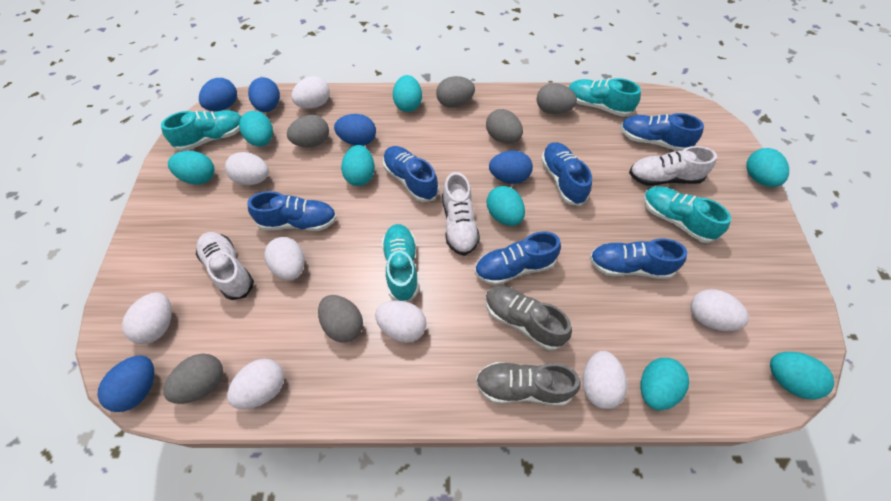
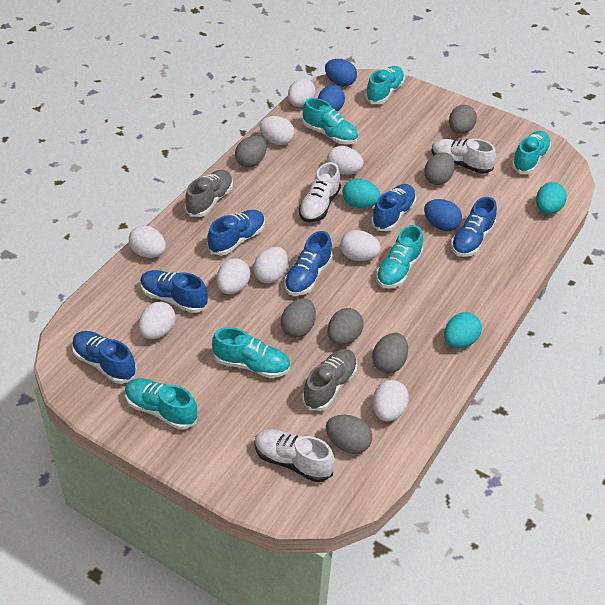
blue egg: 5 -> 3
grey egg: 6 -> 7
turquoise egg: 8 -> 3
turquoise shoe: 4 -> 6
white egg: 8 -> 9

